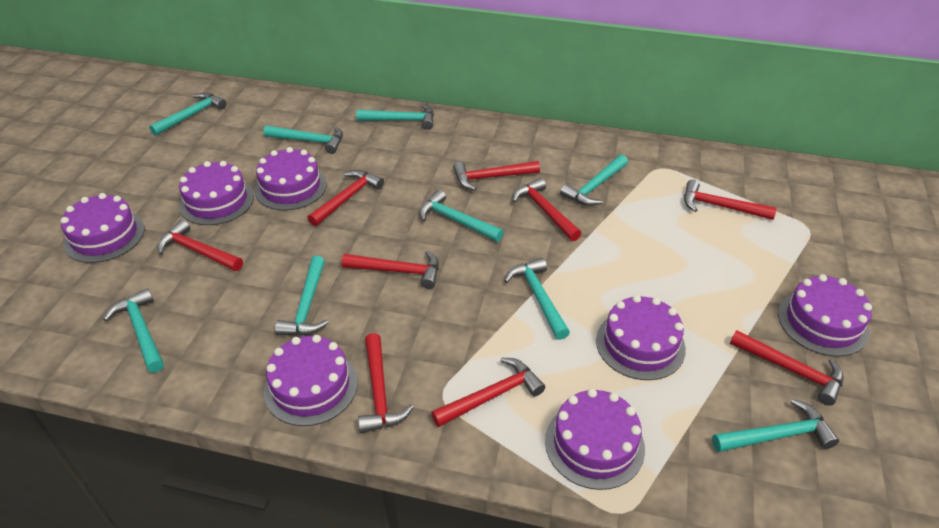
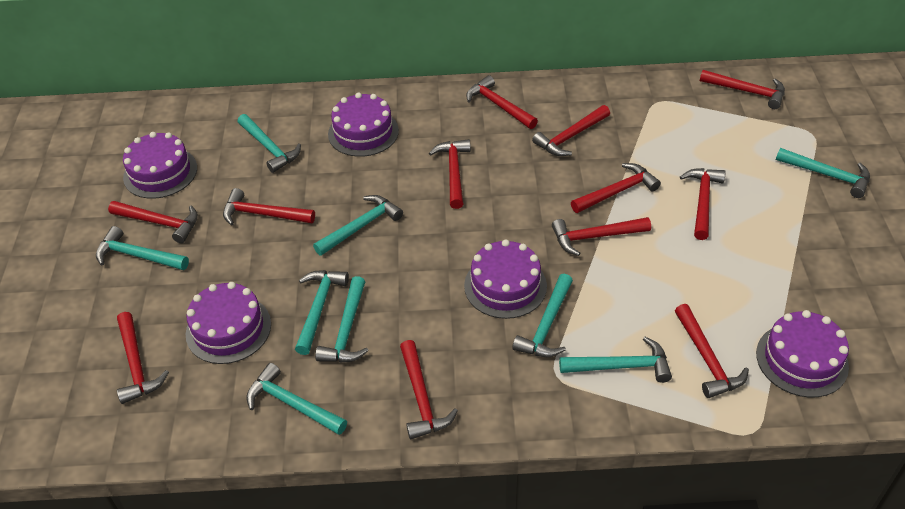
purple cake: 7 -> 5
red hammer: 9 -> 12

